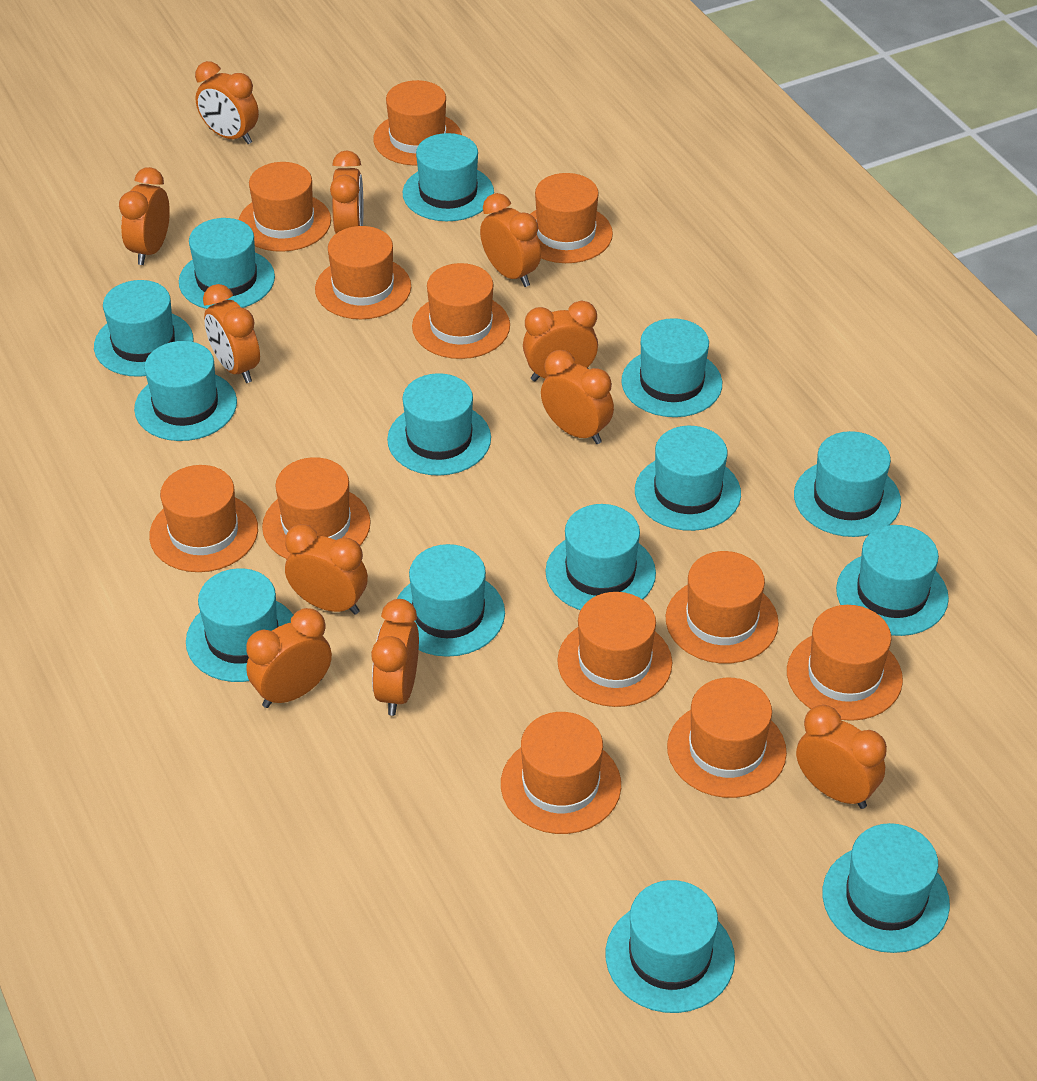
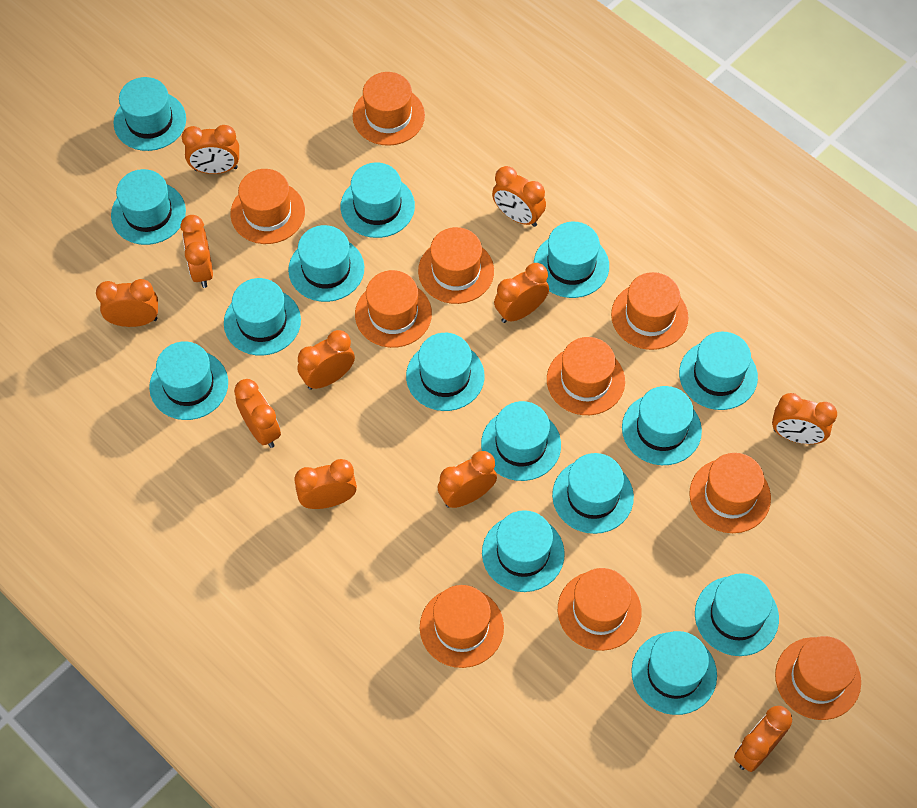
orange hat: 12 -> 10
turquoise hat: 14 -> 15

